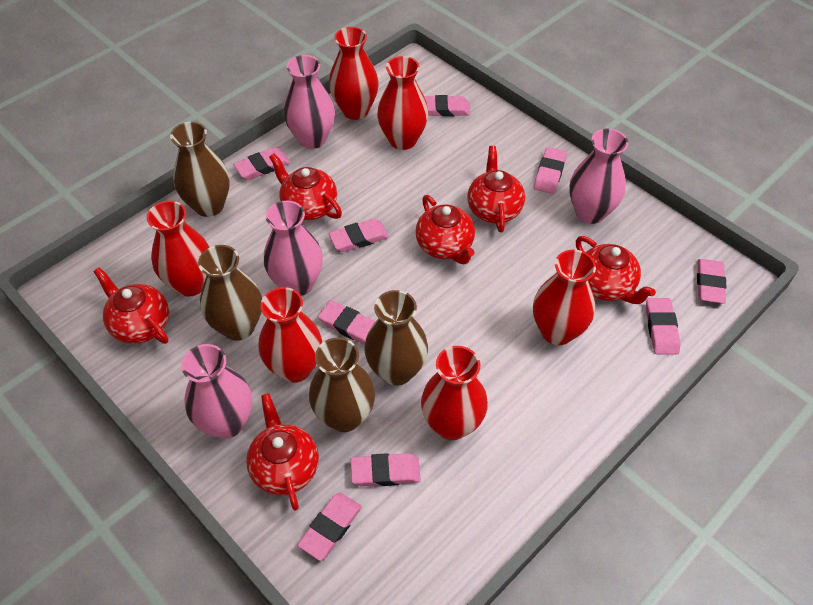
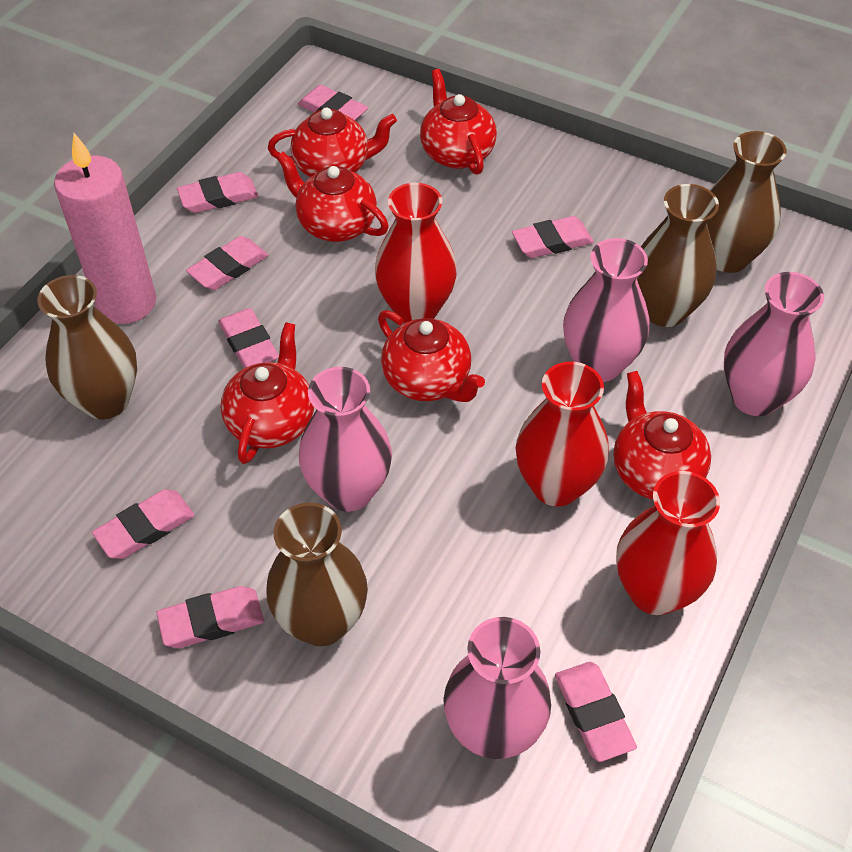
pink candle: 0 -> 1
pink eraser: 9 -> 8
red vase: 6 -> 3

